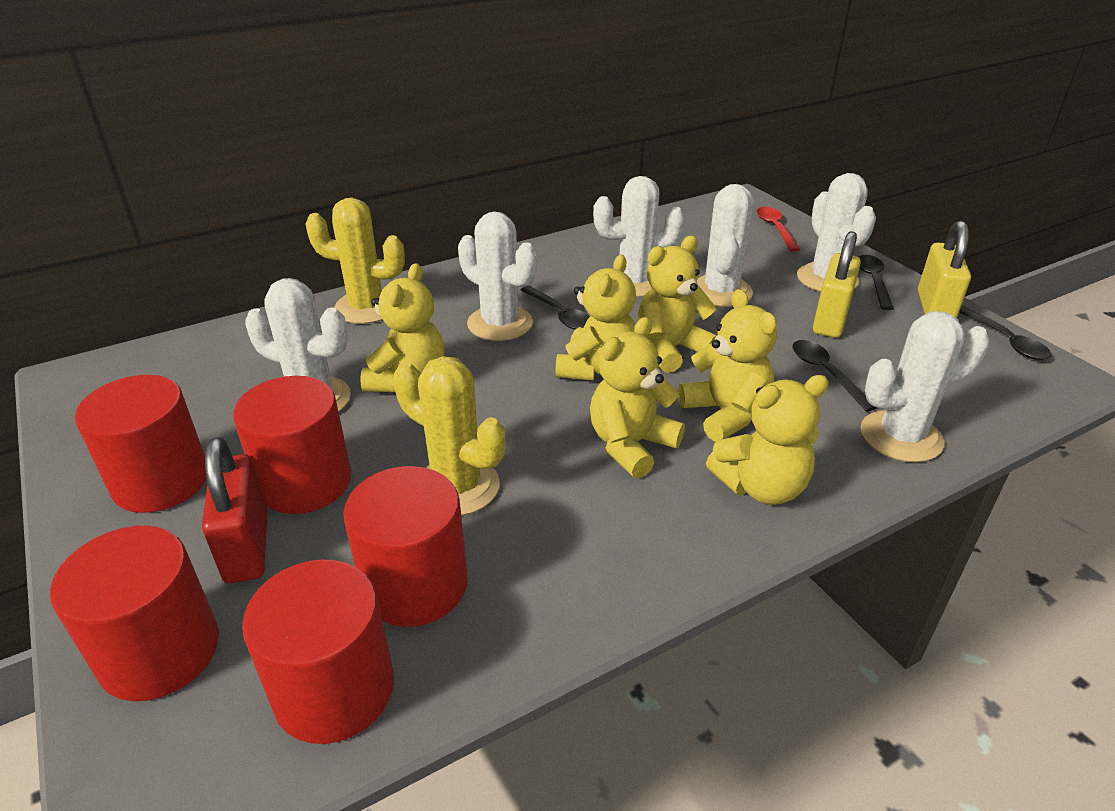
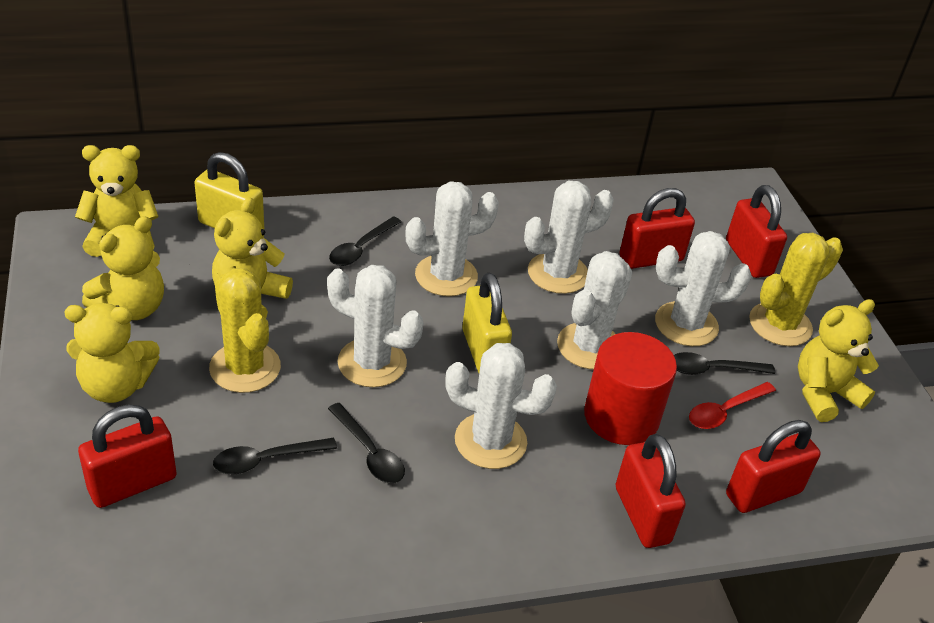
red cylinder: 5 -> 1
red padlock: 1 -> 5
yellow teddy bear: 6 -> 5

